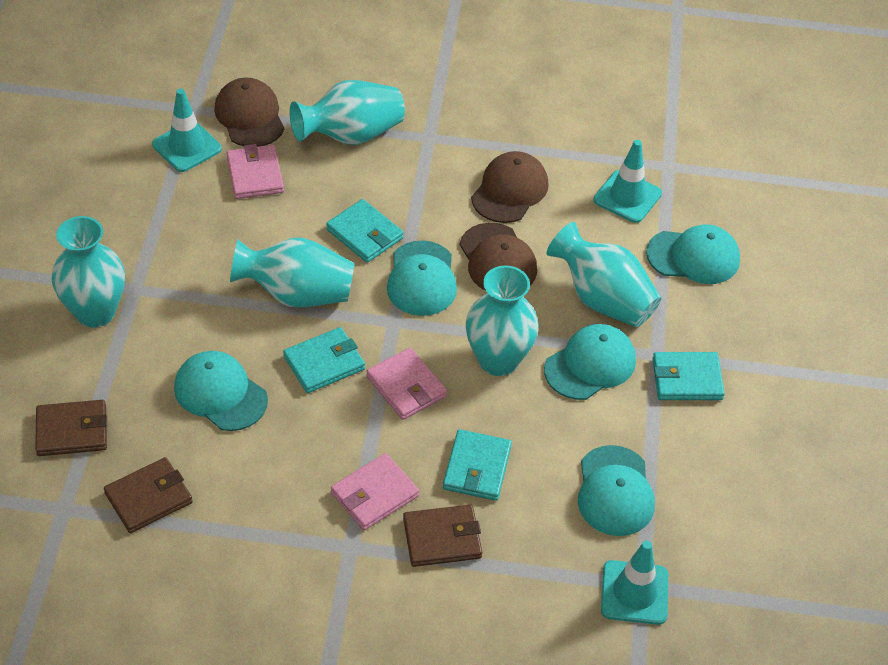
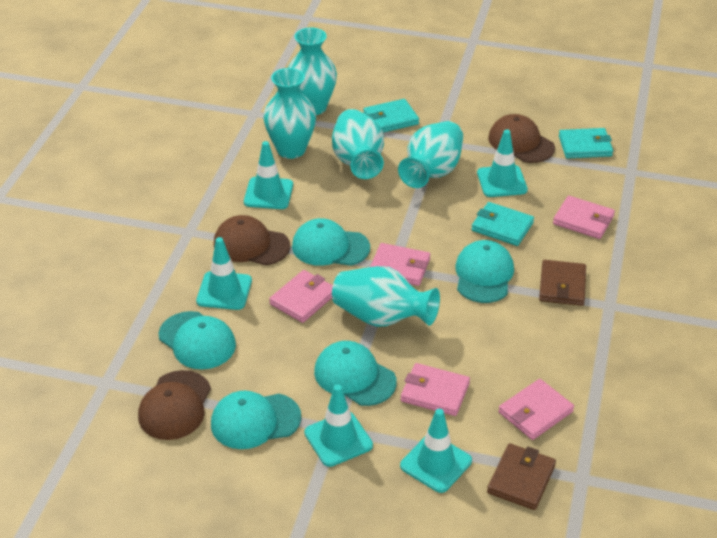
brown wallet: 3 -> 2
pink wallet: 3 -> 5
turquoise traffic cone: 3 -> 5
turquoise wallet: 4 -> 3

